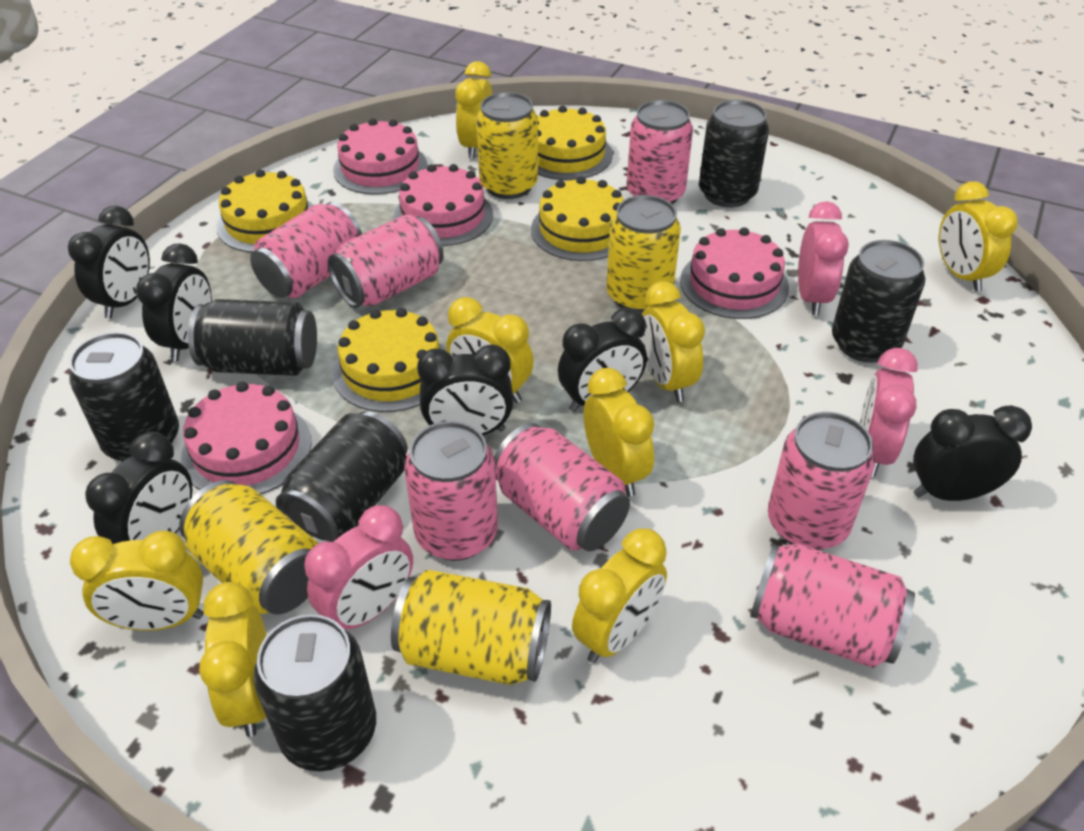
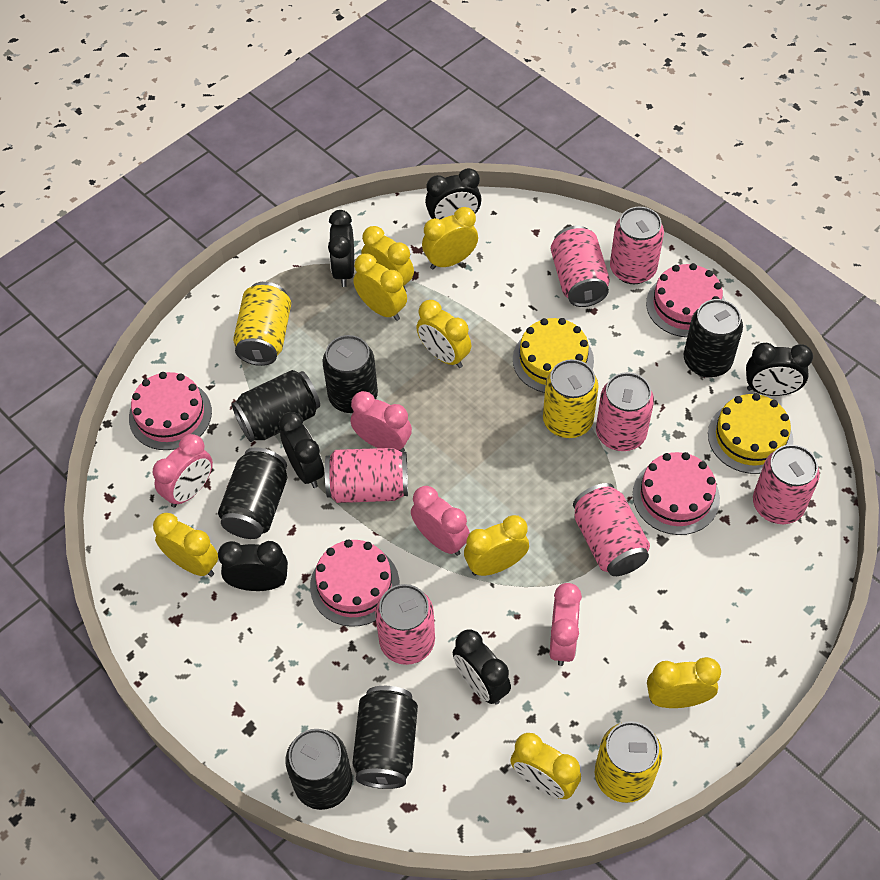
pink clock: 3 -> 4
yellow cake: 4 -> 2
yellow can: 4 -> 3

